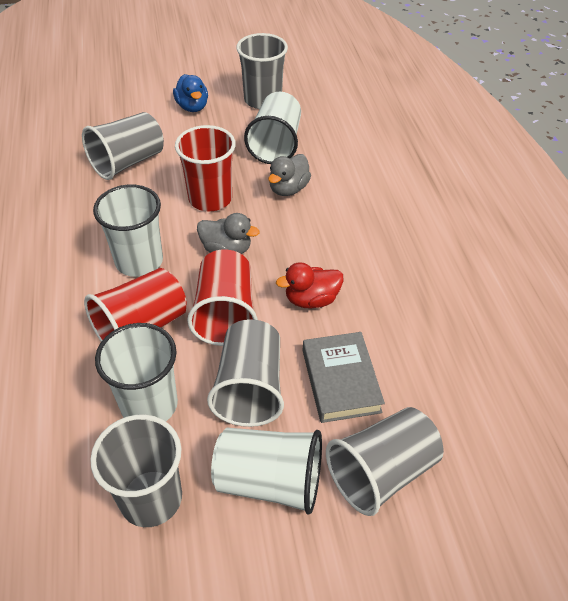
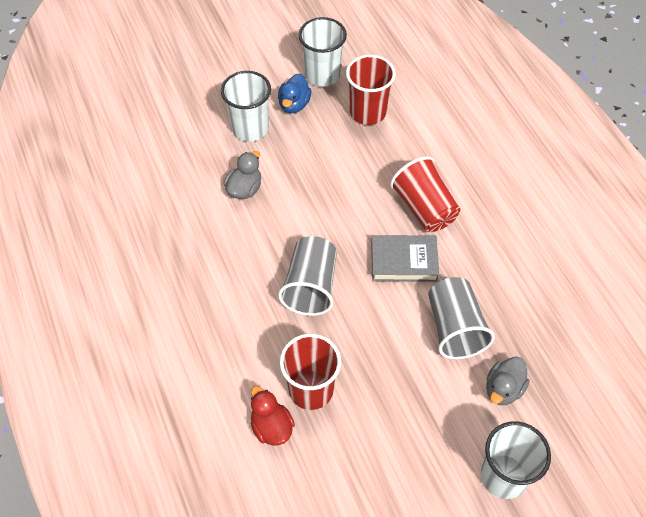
grey cup: 5 -> 2
white cup: 4 -> 3

